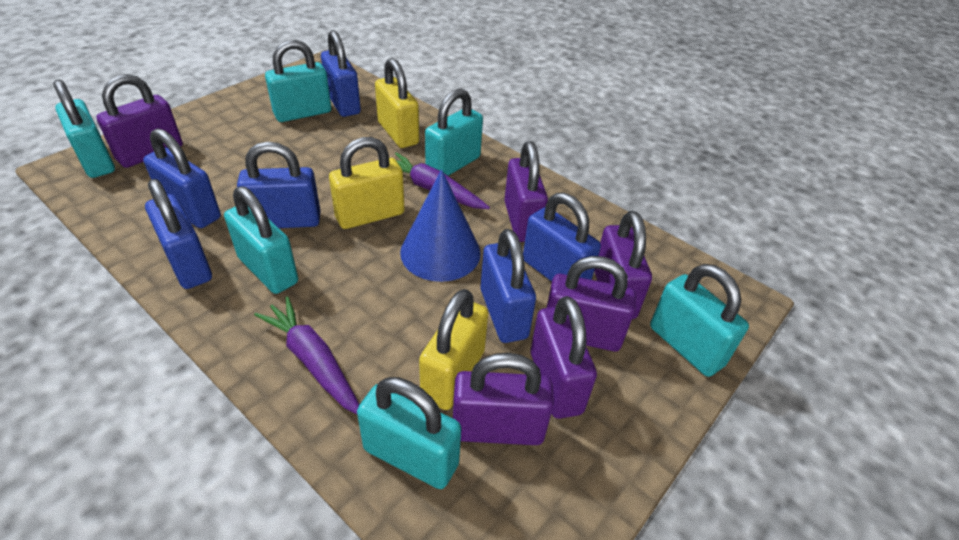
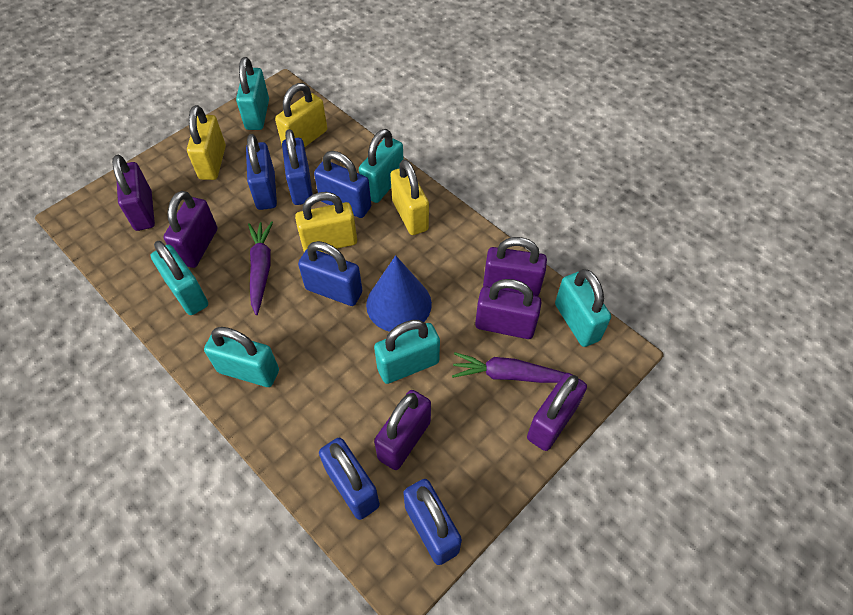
yellow padlock: 3 -> 4

